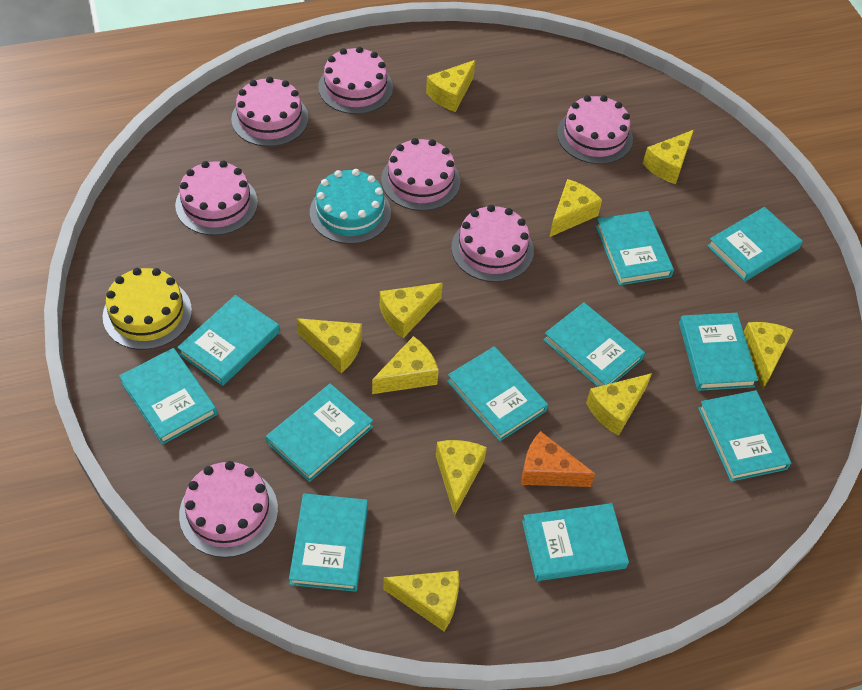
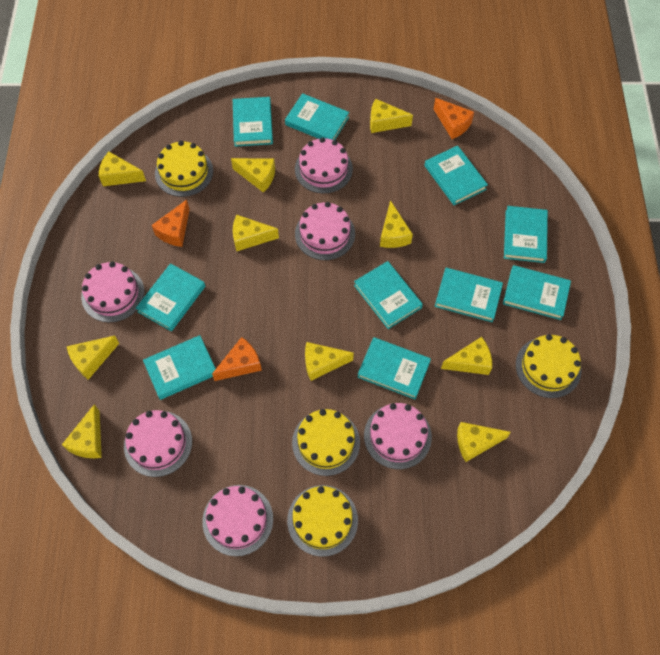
orange cheese: 1 -> 3
pink cake: 7 -> 6
turquoise book: 11 -> 10
turquoise cake: 1 -> 0
yellow cake: 1 -> 4

